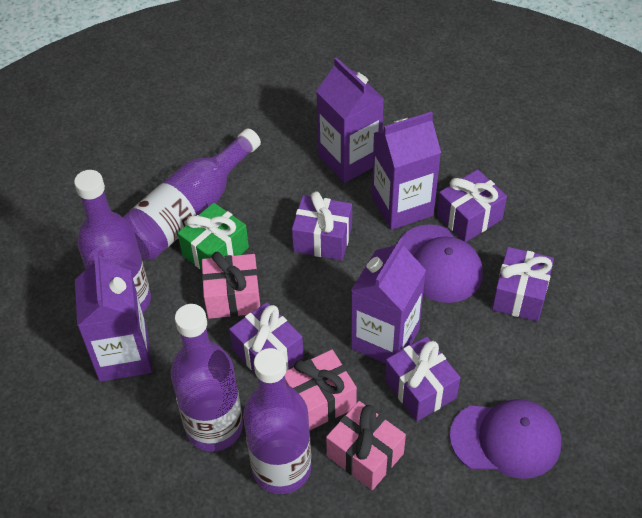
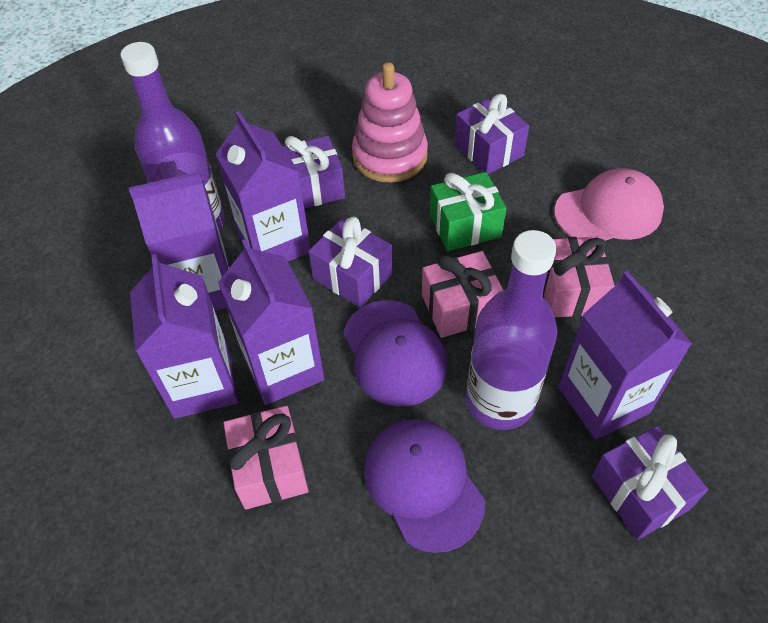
pink cap: 0 -> 1
pink stacking toy: 0 -> 1
purple bottle: 4 -> 2
purple carton: 4 -> 5
purple gift: 5 -> 4

